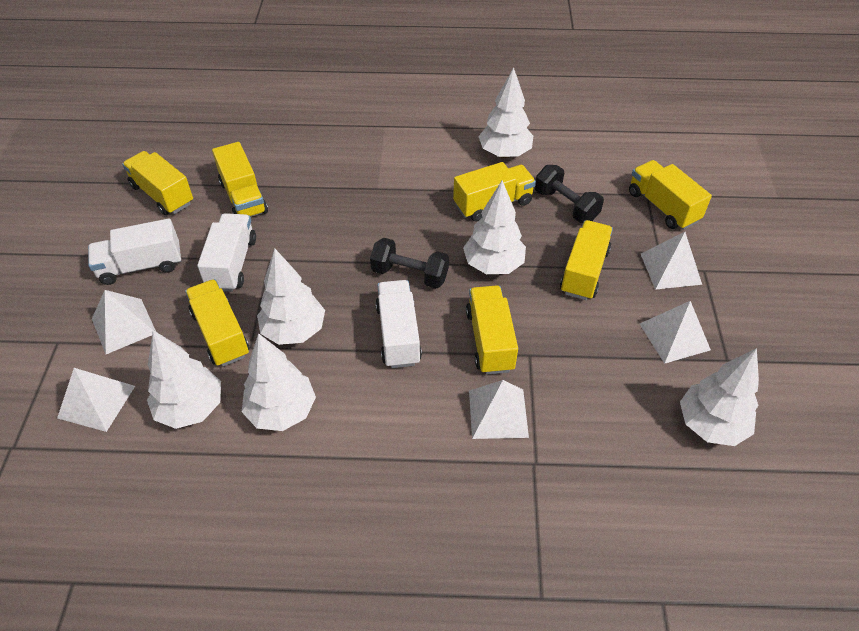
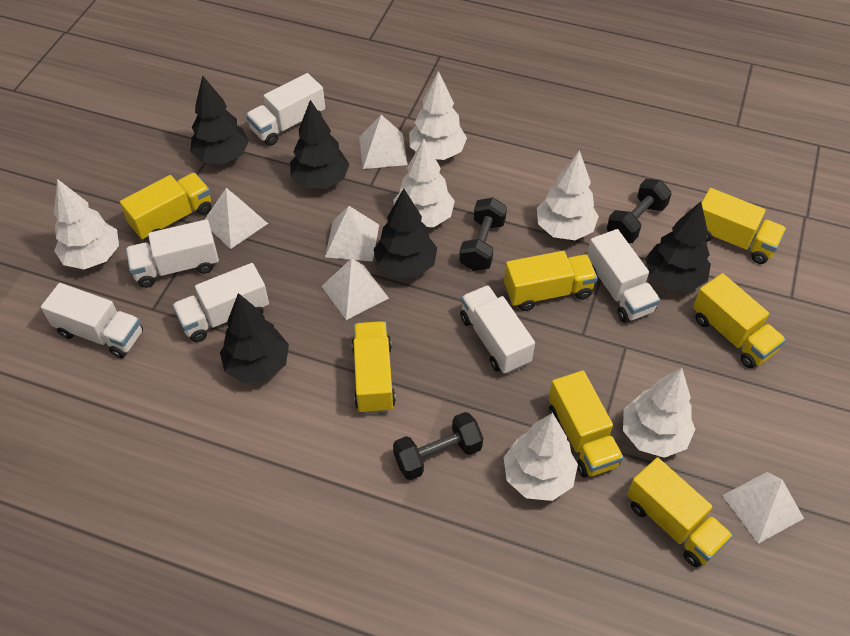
black dumbbell: 2 -> 3
black tree: 0 -> 5
white truck: 3 -> 6

